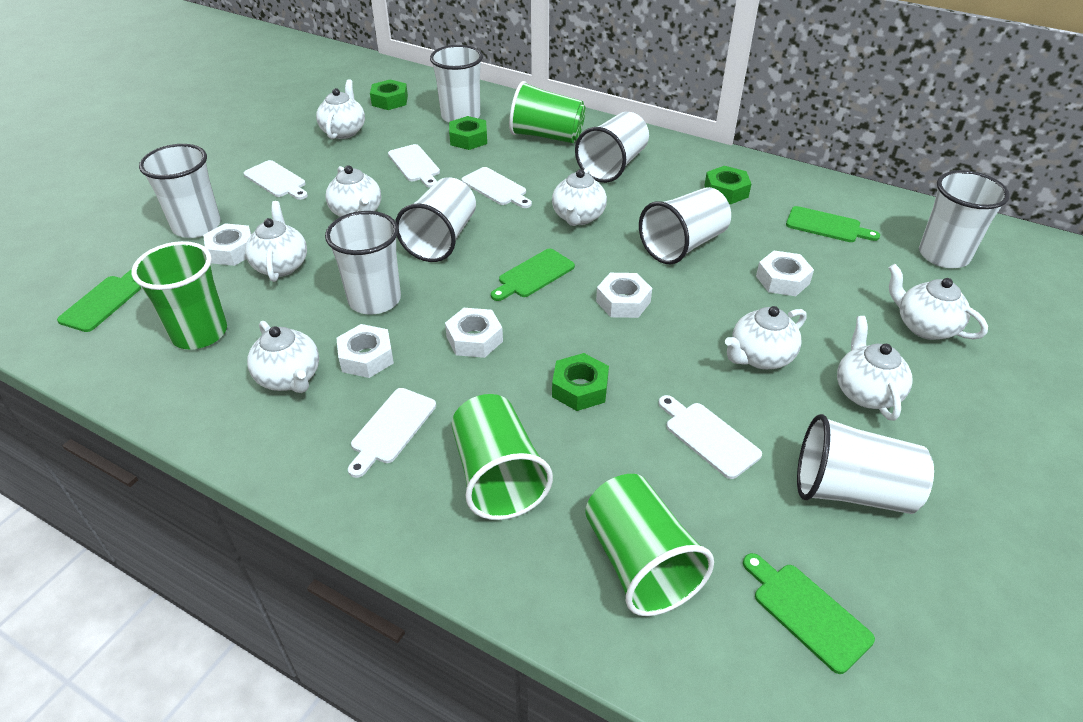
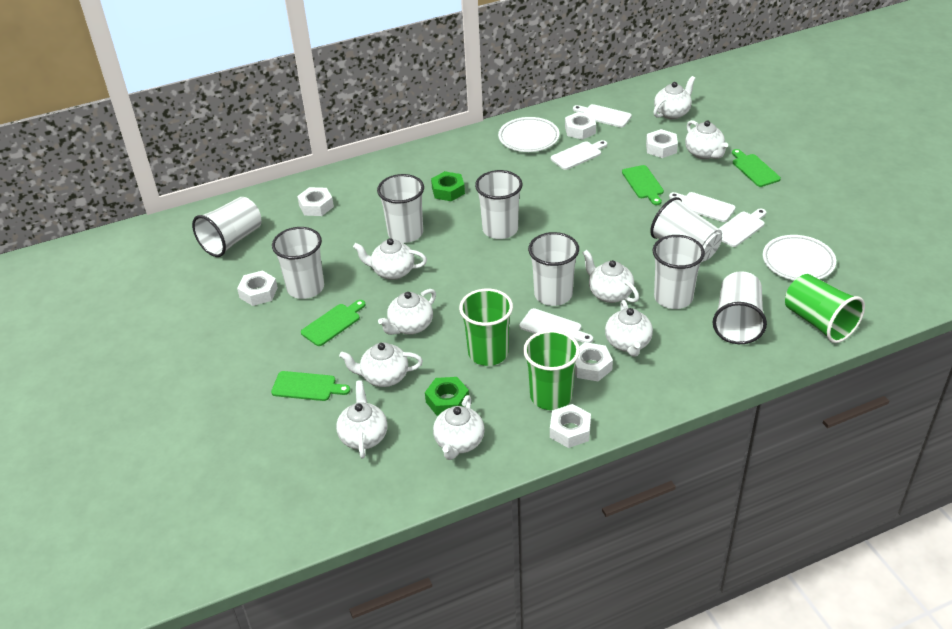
green cup: 4 -> 3
green nut: 4 -> 2
white nut: 5 -> 6
white plate: 0 -> 2
white teapot: 8 -> 9

